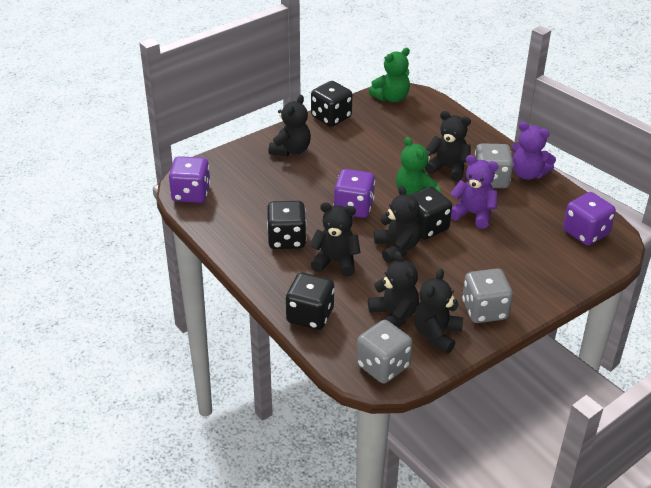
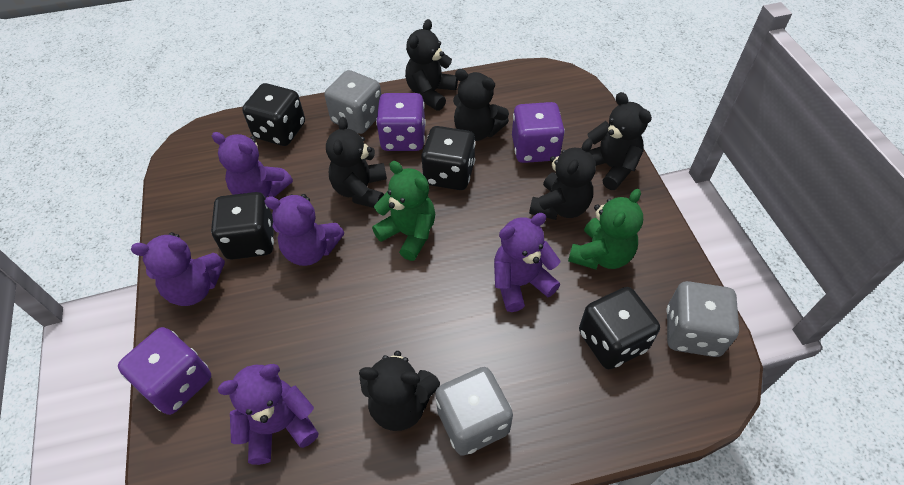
purple teddy bear: 2 -> 5

